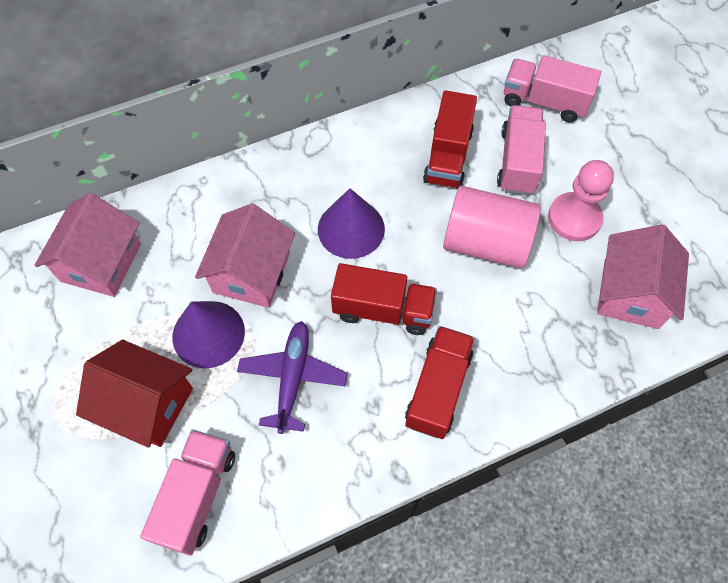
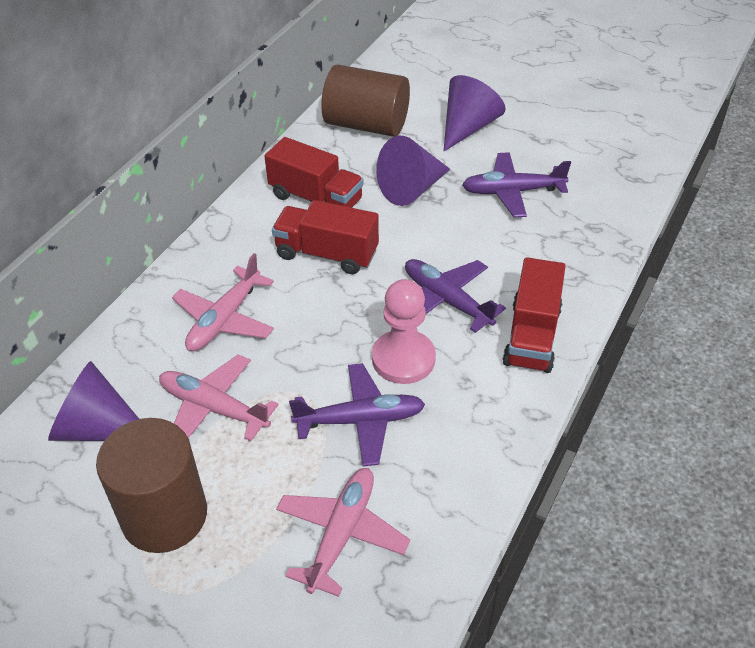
brown cylinder: 0 -> 2
pink cylinder: 1 -> 0
pink house: 3 -> 0
pink plane: 0 -> 3
pink truck: 3 -> 0
purple cone: 2 -> 3
purple plane: 1 -> 3
red house: 1 -> 0

